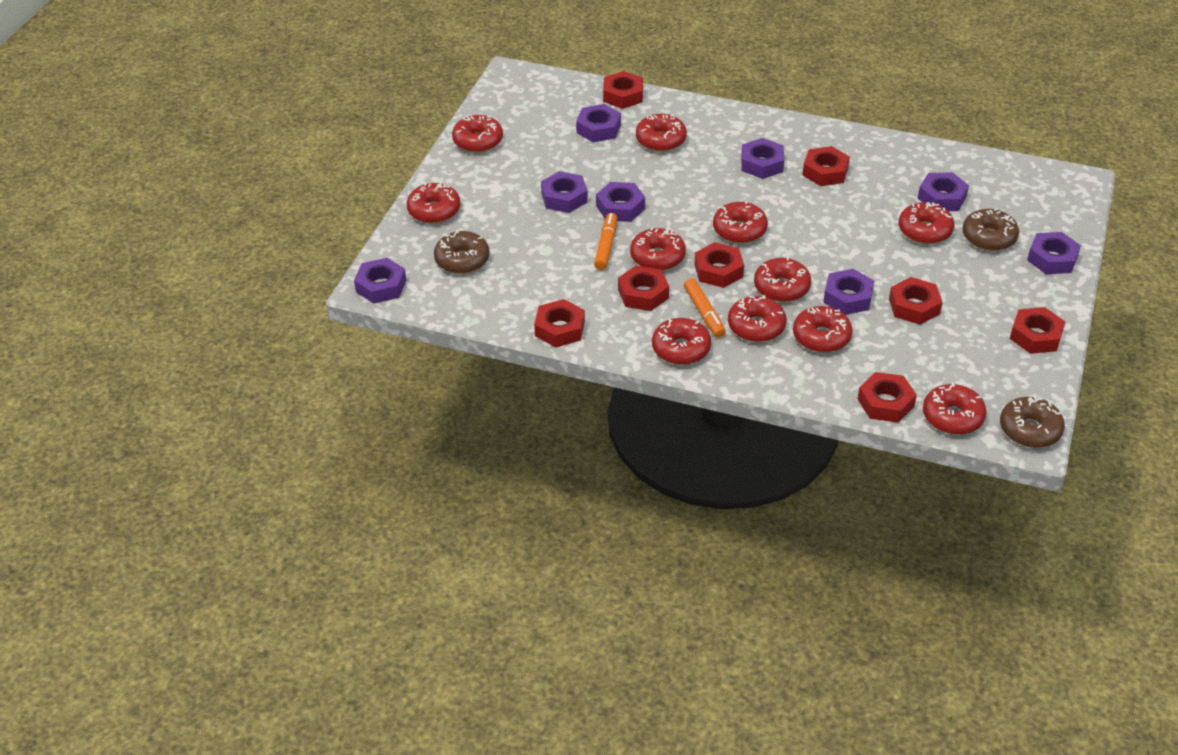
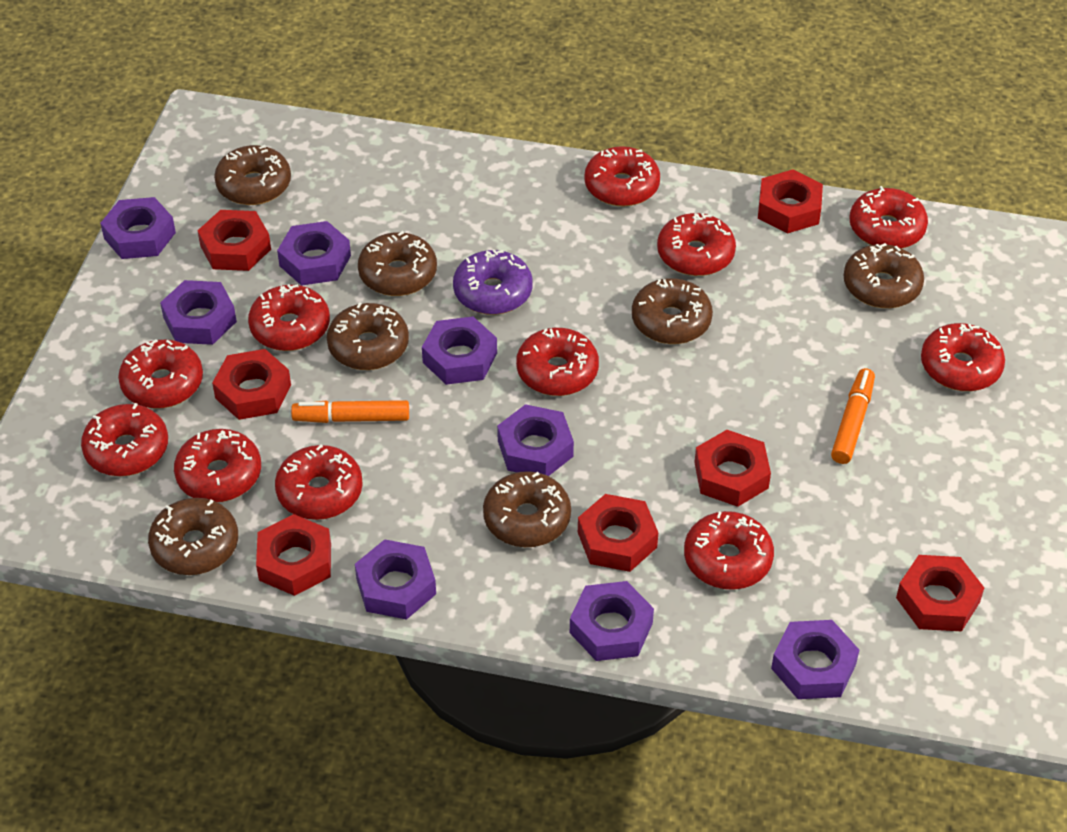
brown donut: 3 -> 7
purple donut: 0 -> 1
red nut: 8 -> 7

